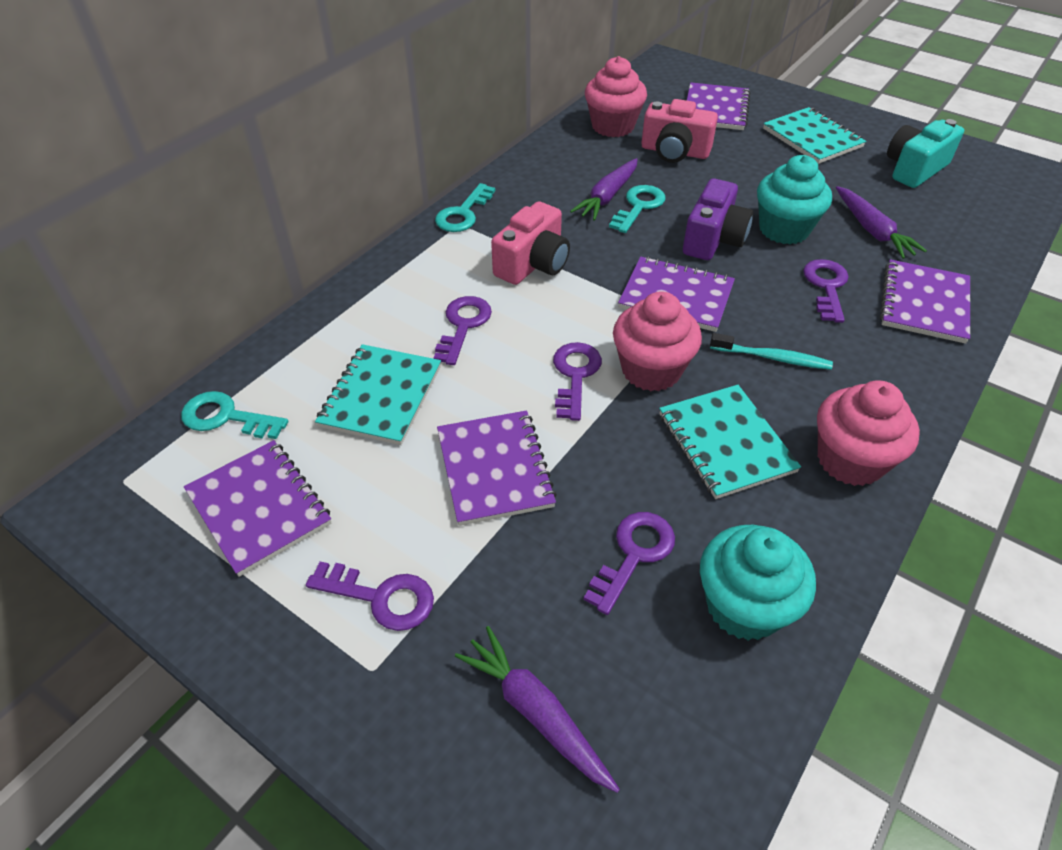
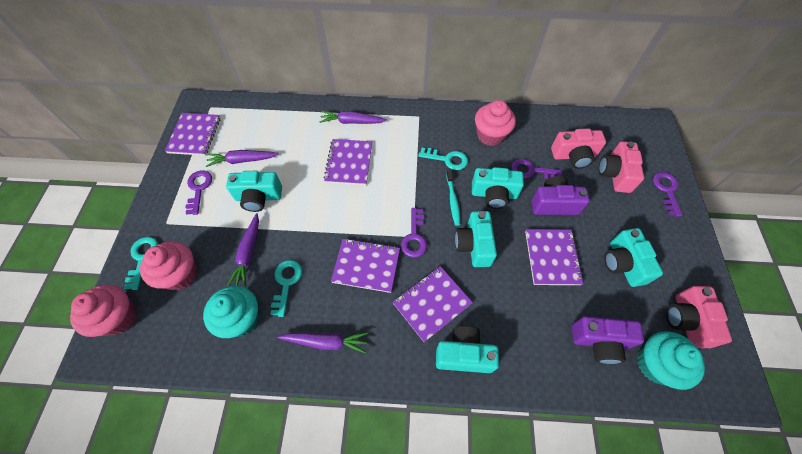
pink camera: 2 -> 3
purple camera: 1 -> 2
purple carrot: 3 -> 4
purple key: 5 -> 4
turquoise camera: 1 -> 5
turquoise notebook: 3 -> 0

